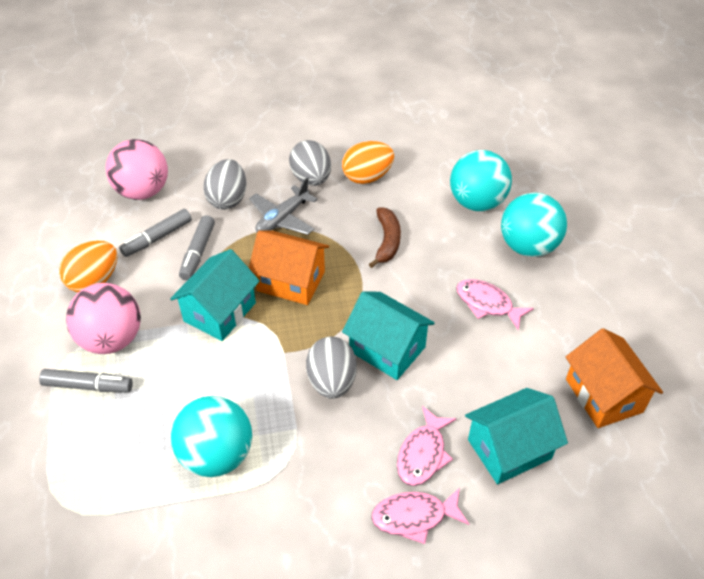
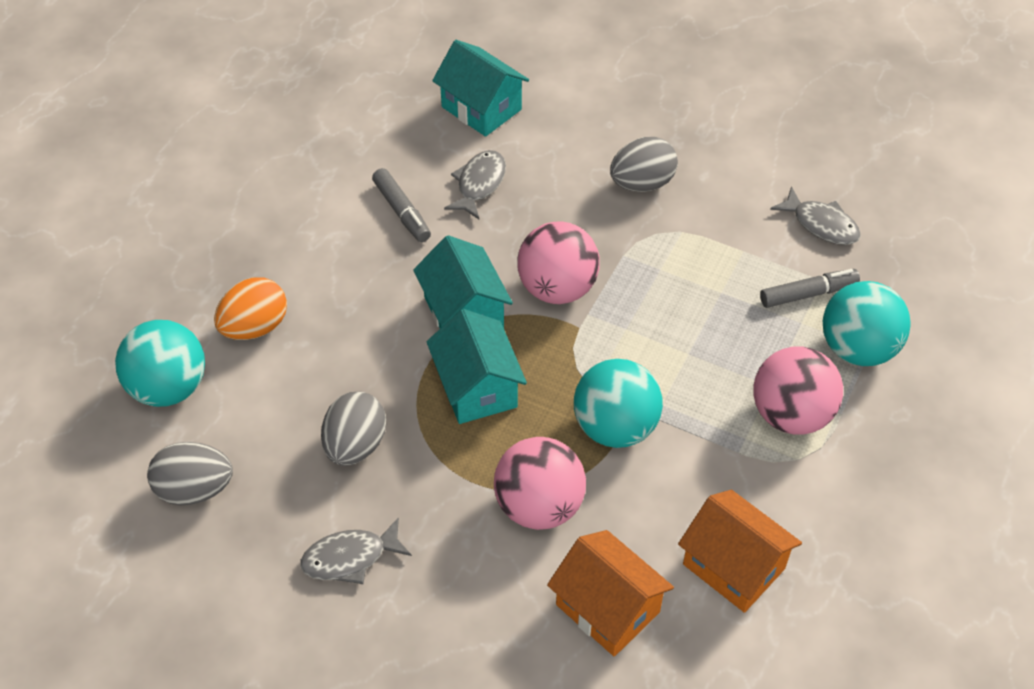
brown banana: 1 -> 0
grey fish: 0 -> 3
grey marker: 3 -> 2
grey plane: 1 -> 0
orange egg: 2 -> 1
pink ball: 2 -> 3
pink fish: 3 -> 0

